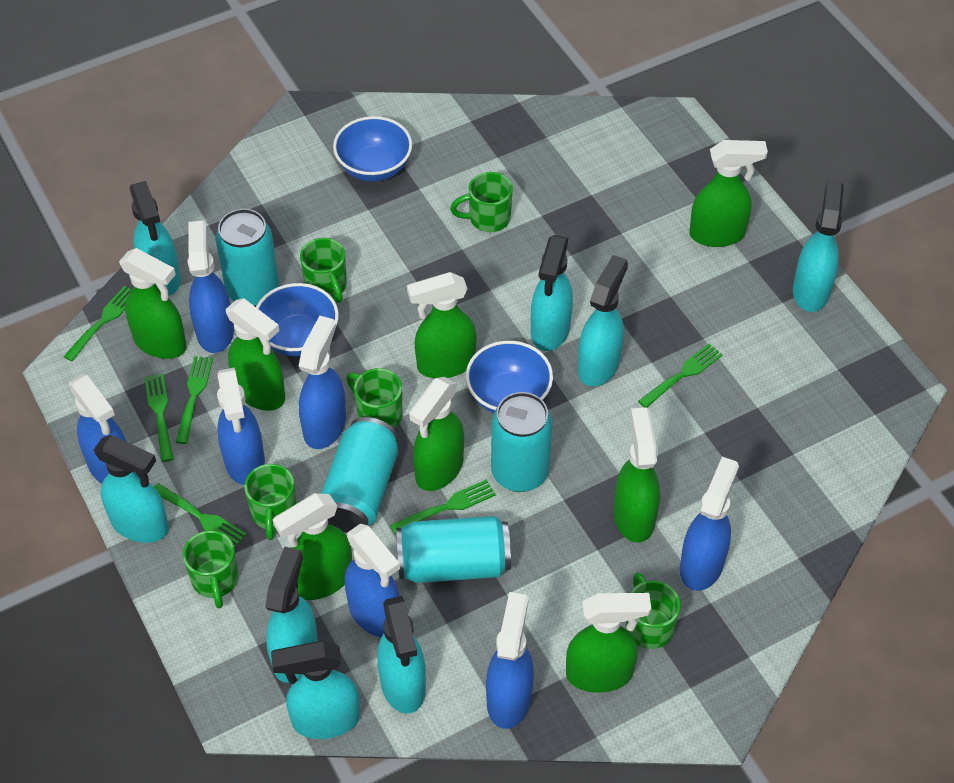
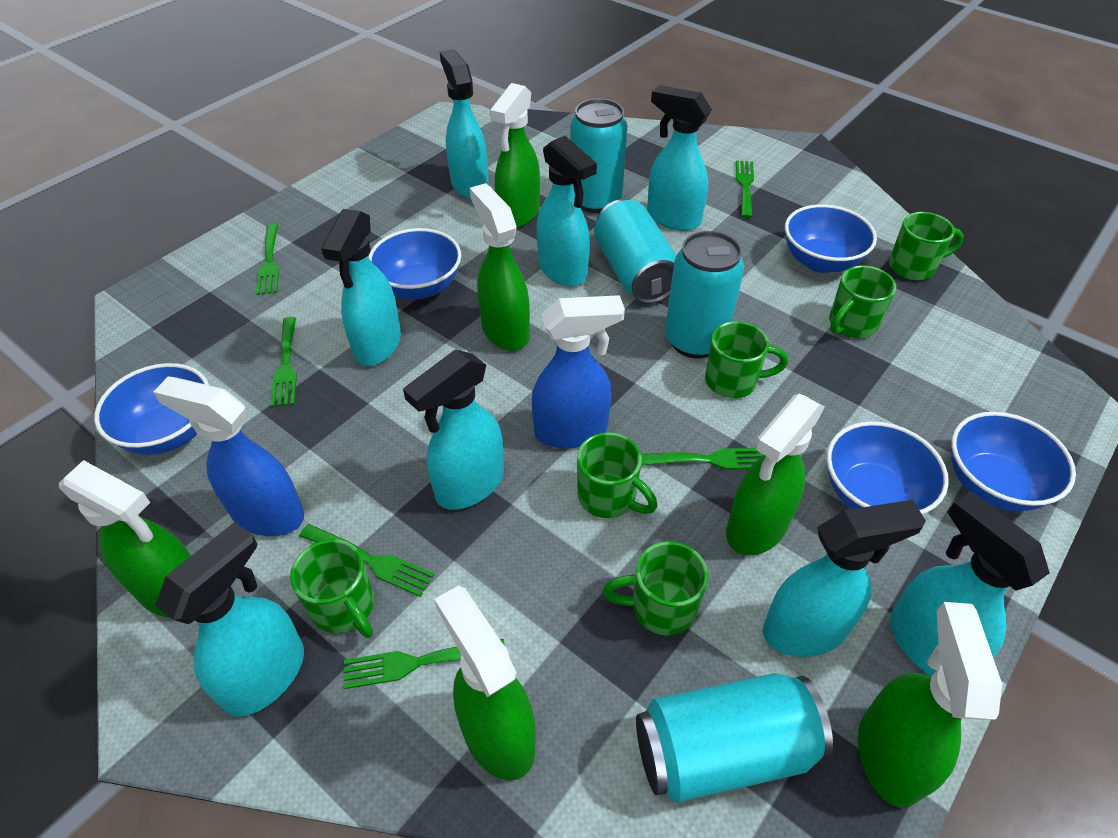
blue bowl: 3 -> 5
blue spray bottle: 7 -> 2
green spray bottle: 8 -> 6

